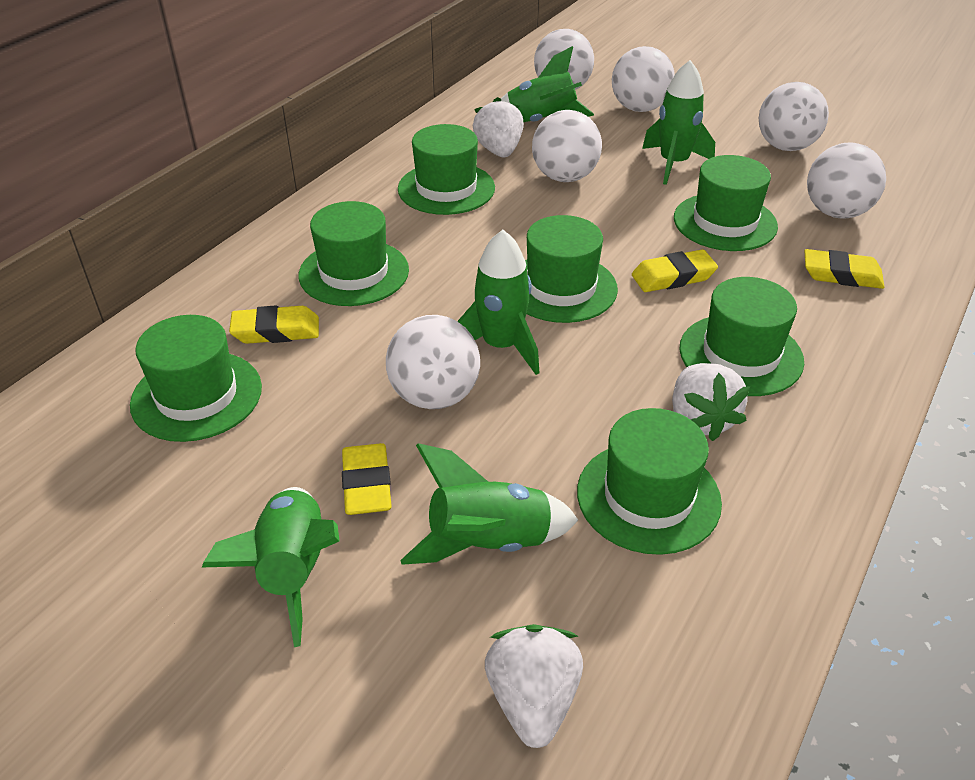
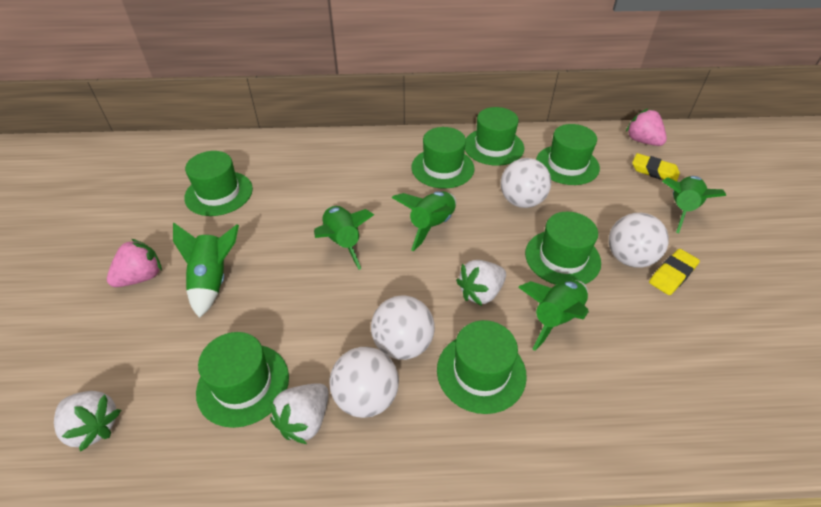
pink strawberry: 0 -> 2
white ball: 6 -> 4
yellow eraser: 4 -> 2

